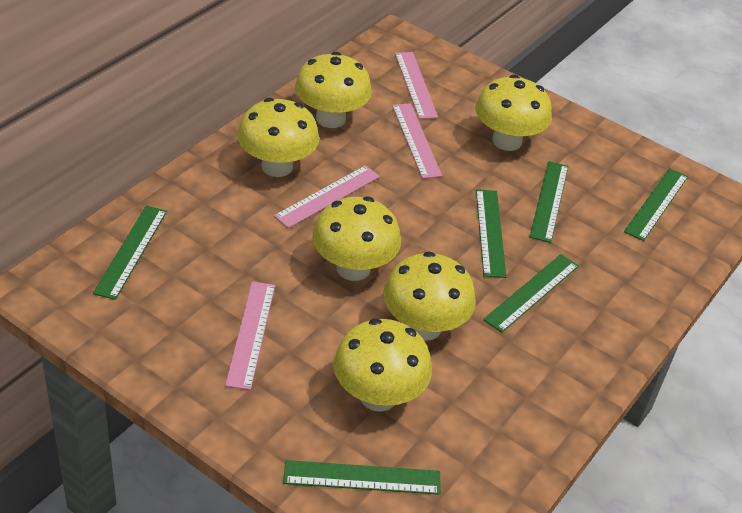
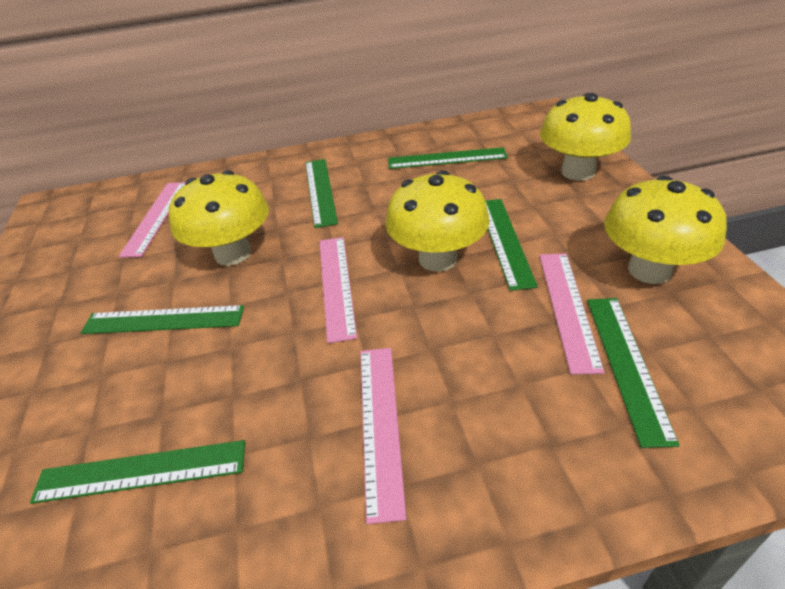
yellow mushroom: 6 -> 4

